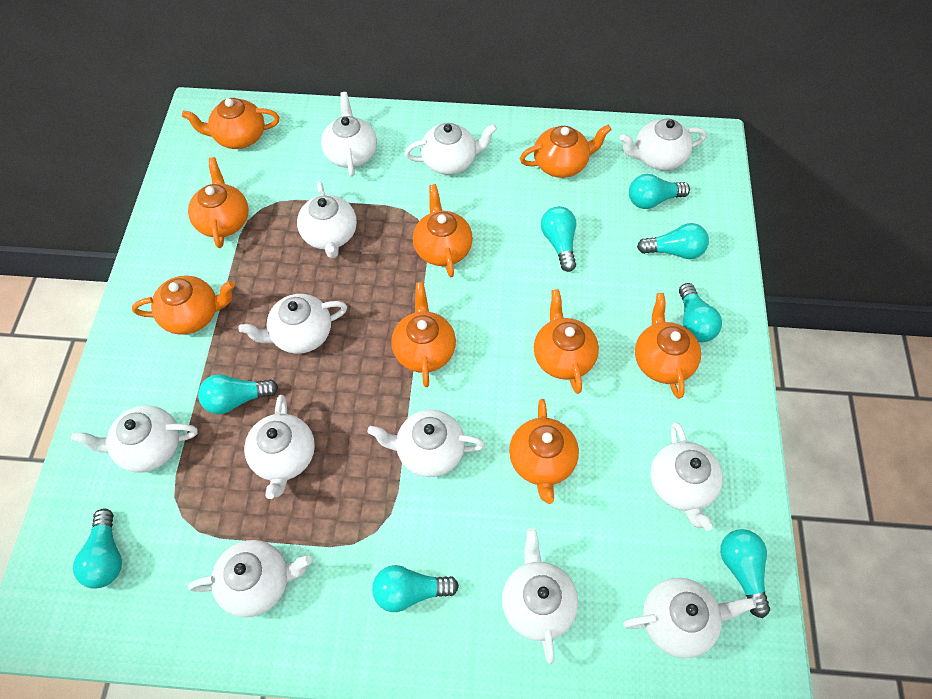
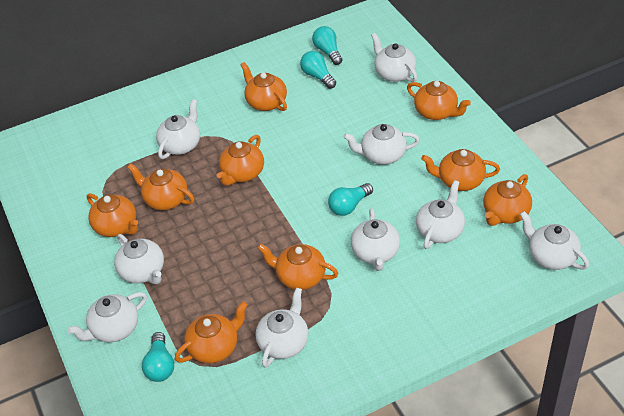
turquoise light bulb: 8 -> 4
white teapot: 12 -> 9

